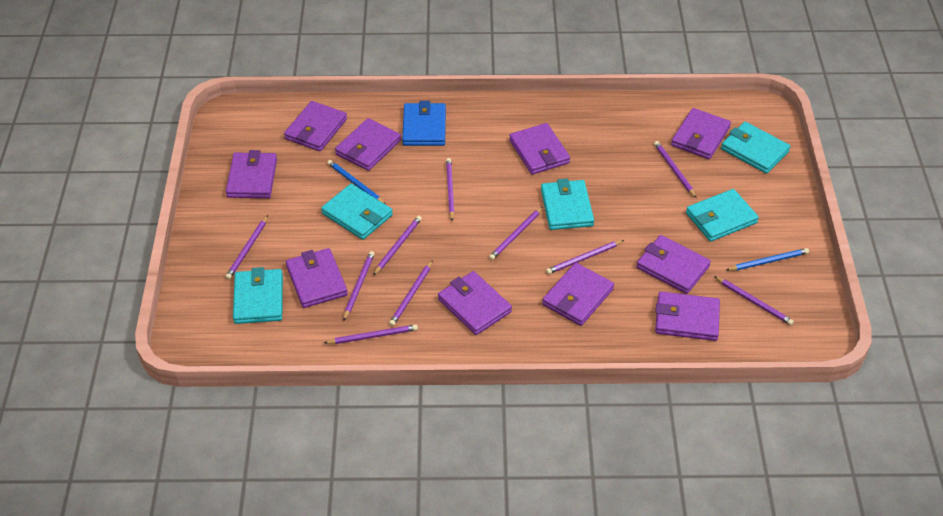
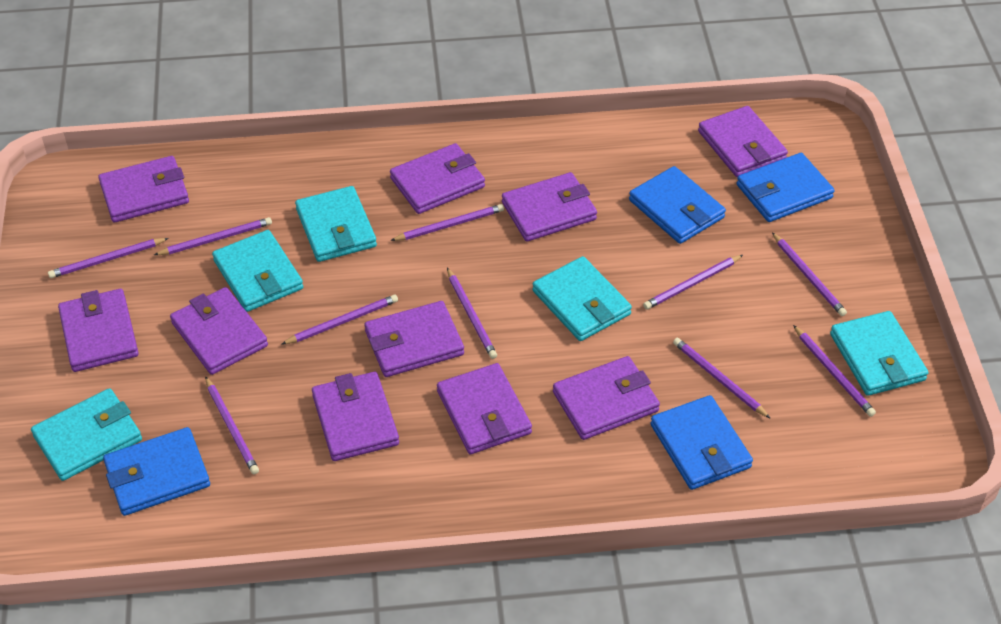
blue pencil: 2 -> 0
blue wallet: 1 -> 4

